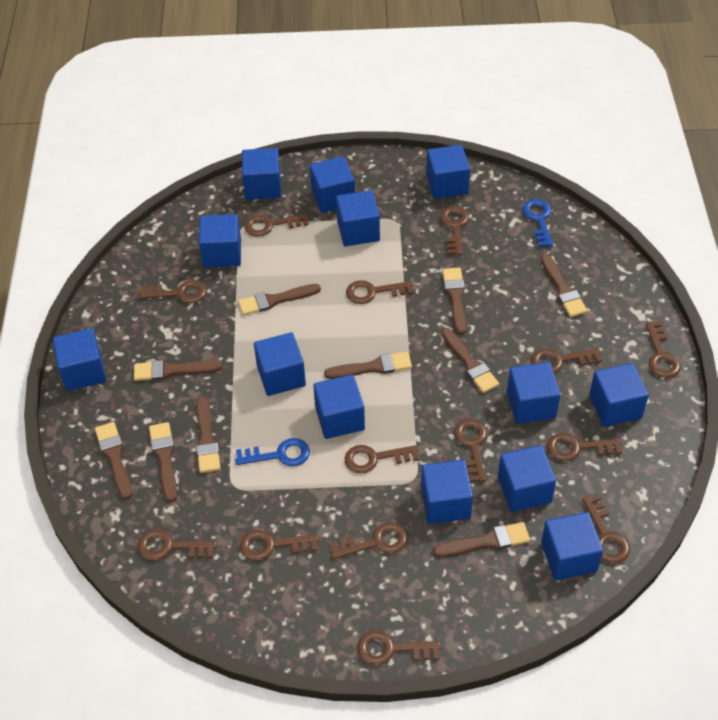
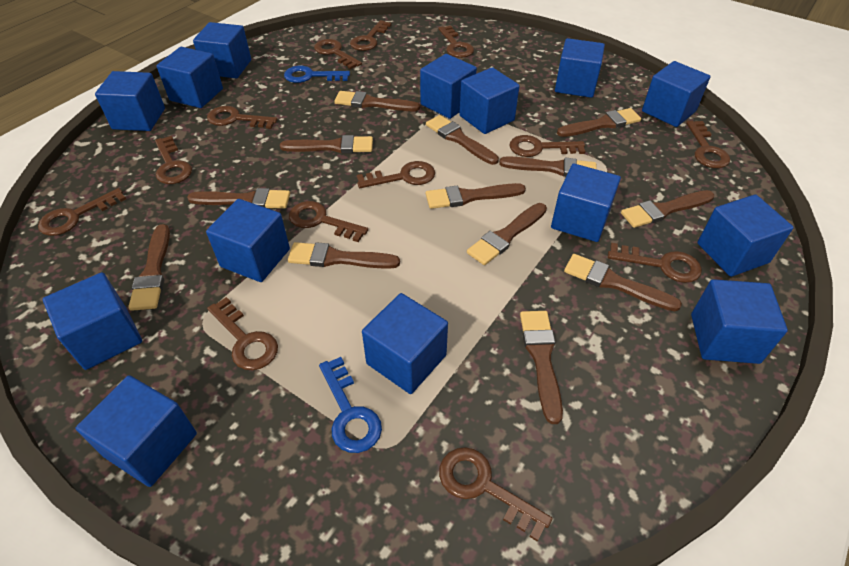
blue cube: 13 -> 14
brown brush: 10 -> 13
brown key: 14 -> 13

